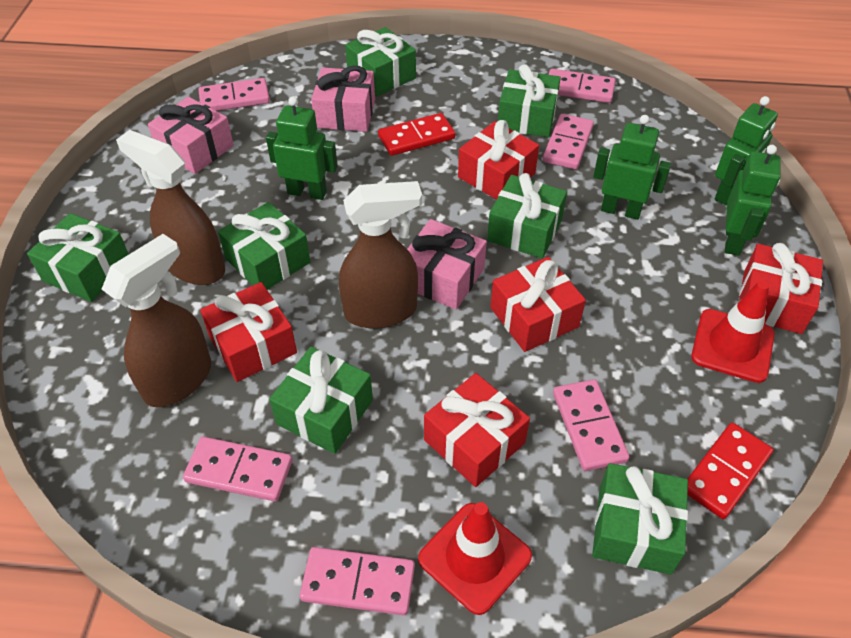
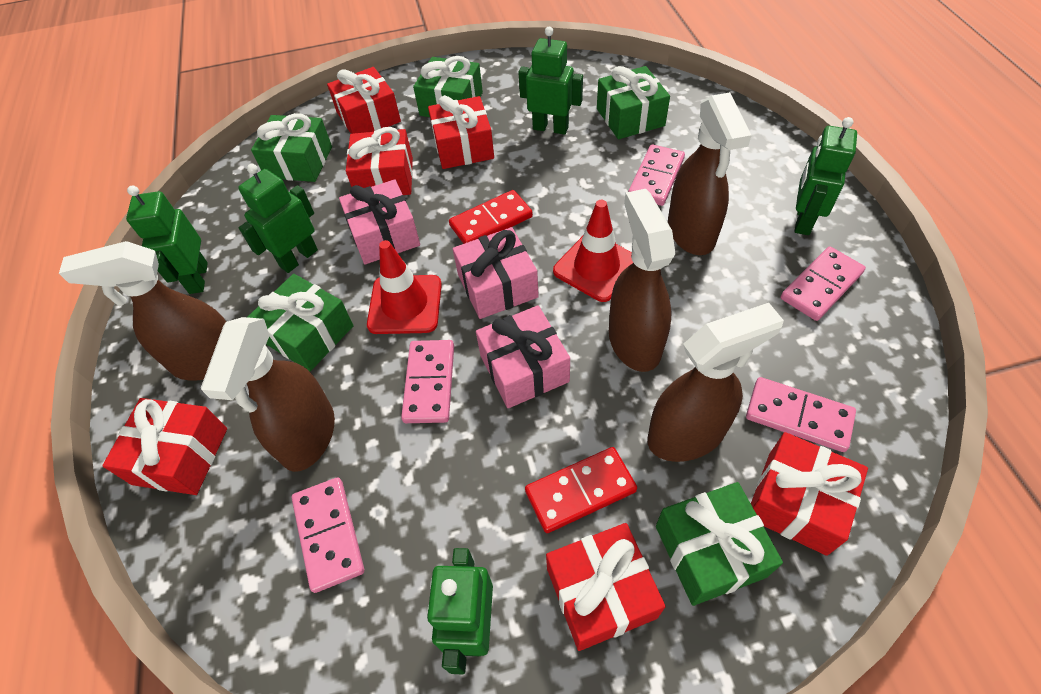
brown spray bottle: 3 -> 5
green gift: 7 -> 5
green robot: 4 -> 5
pink domino: 6 -> 5
red gift: 5 -> 6

